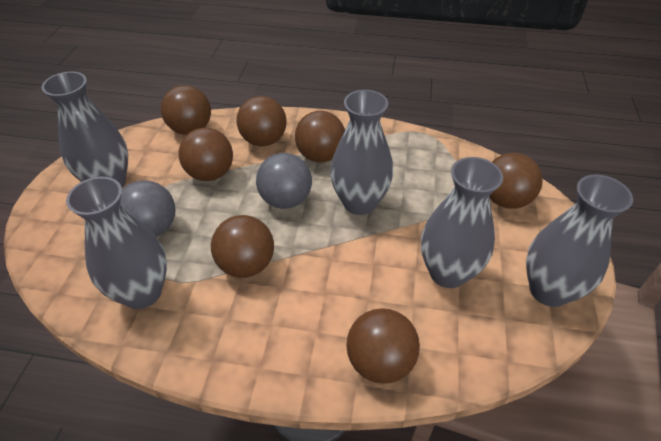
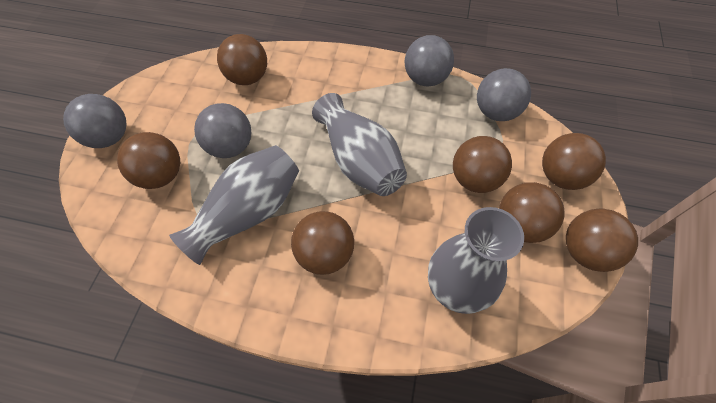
grey ball: 2 -> 4
grey vase: 5 -> 3

